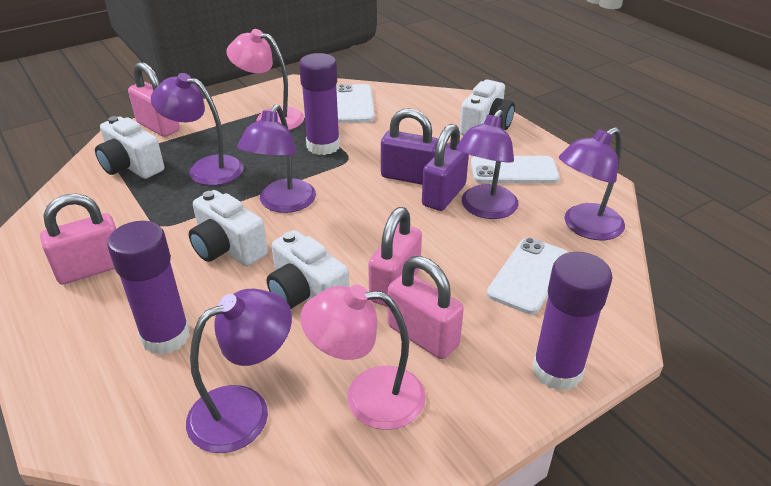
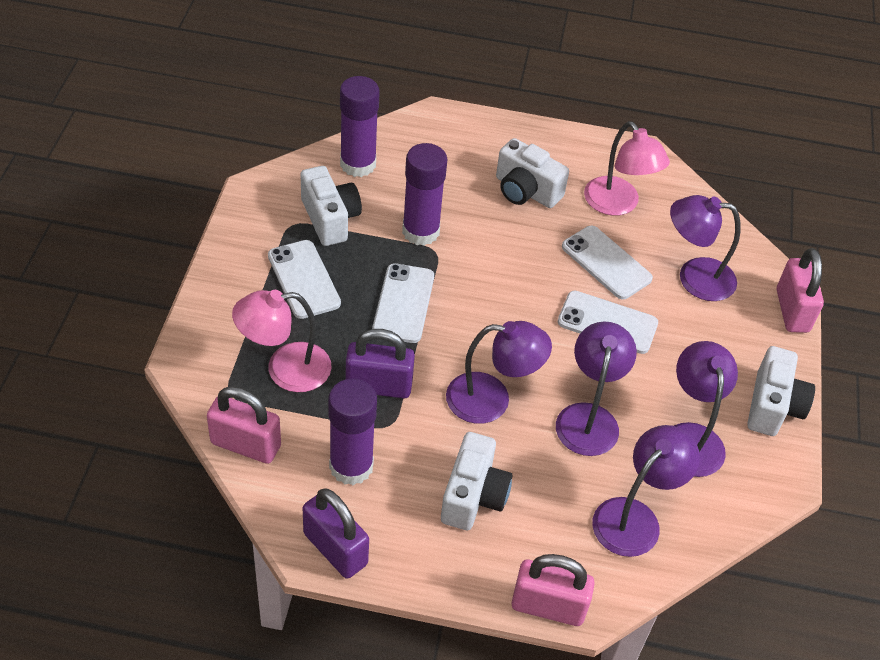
pink padlock: 4 -> 3
white phone: 3 -> 4

